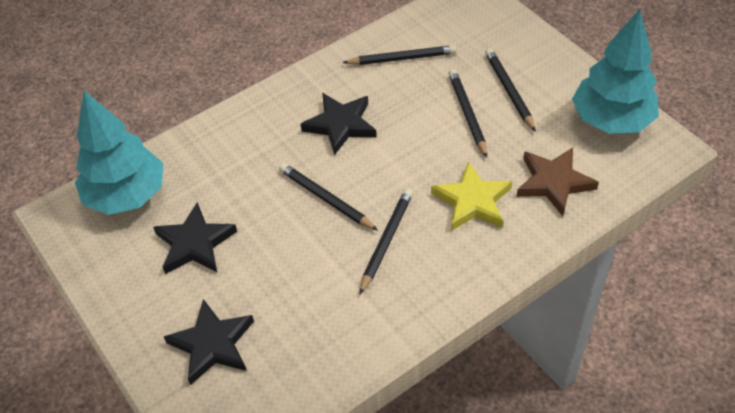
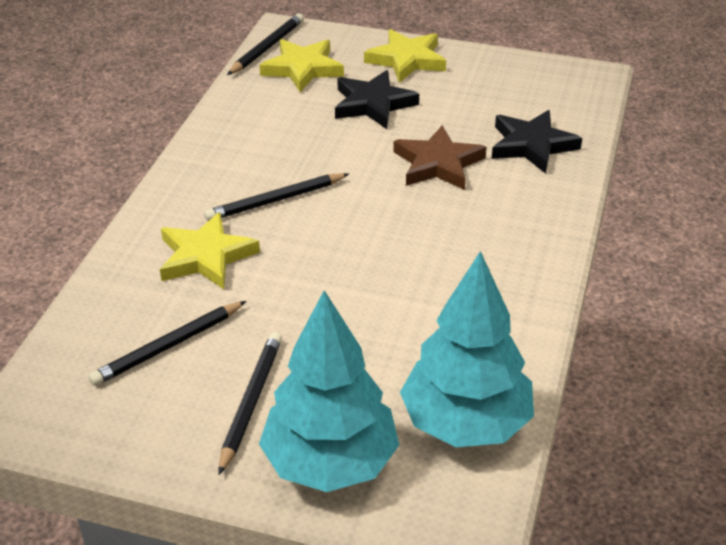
black pencil: 5 -> 4
black star: 3 -> 2
yellow star: 1 -> 3

